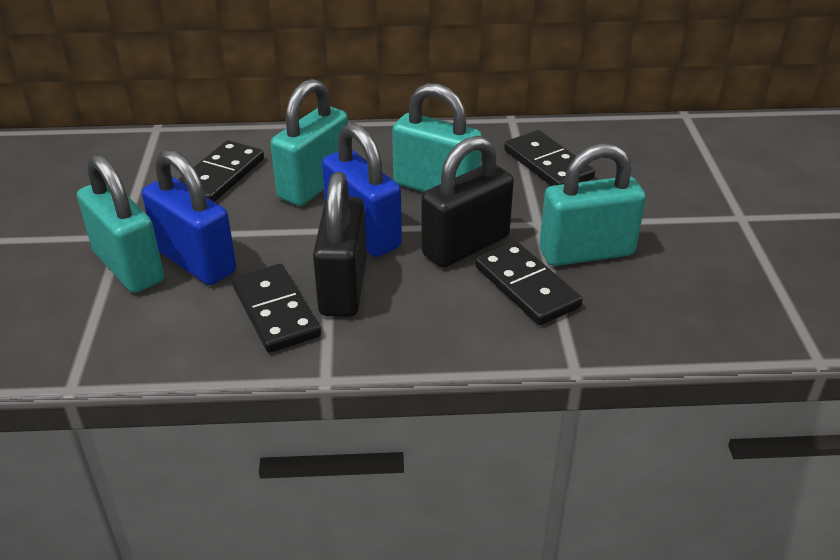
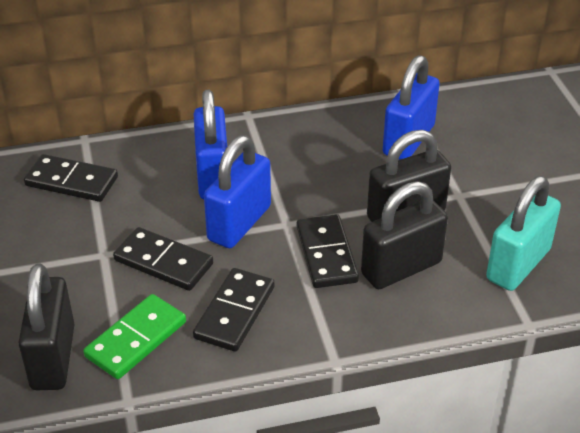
black padlock: 2 -> 3
blue padlock: 2 -> 3
green domino: 0 -> 1
turquoise padlock: 4 -> 1

